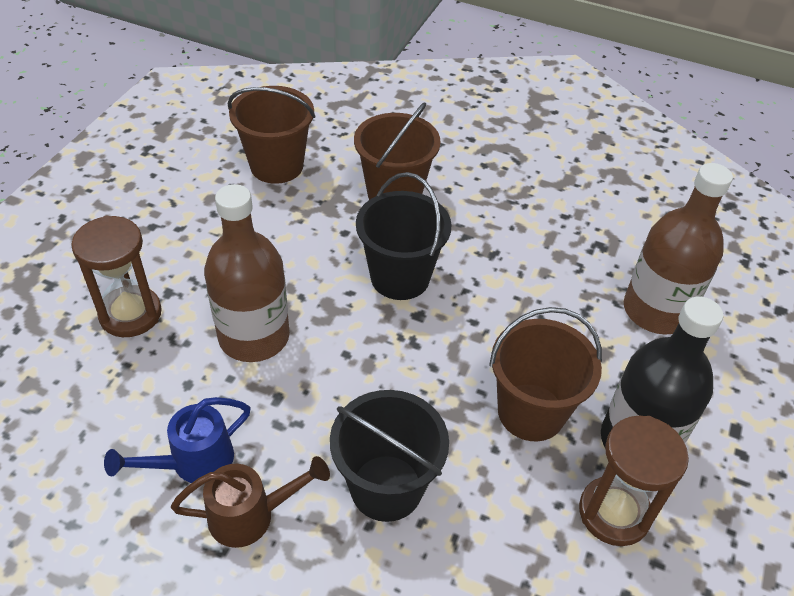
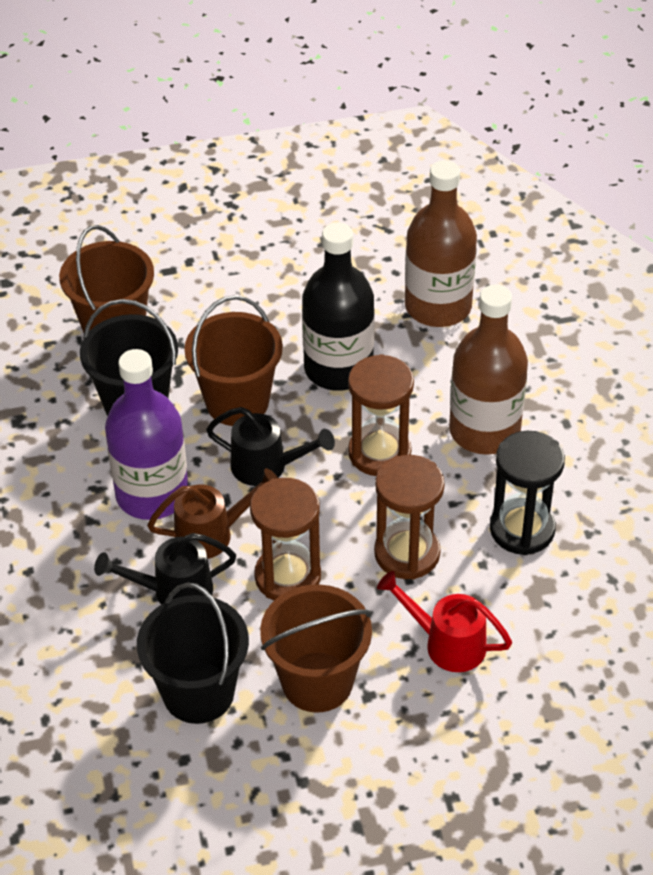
black hourglass: 0 -> 1
black watering can: 0 -> 2
blue watering can: 1 -> 0
brown hourglass: 2 -> 3
purple bottle: 0 -> 1
red watering can: 0 -> 1

